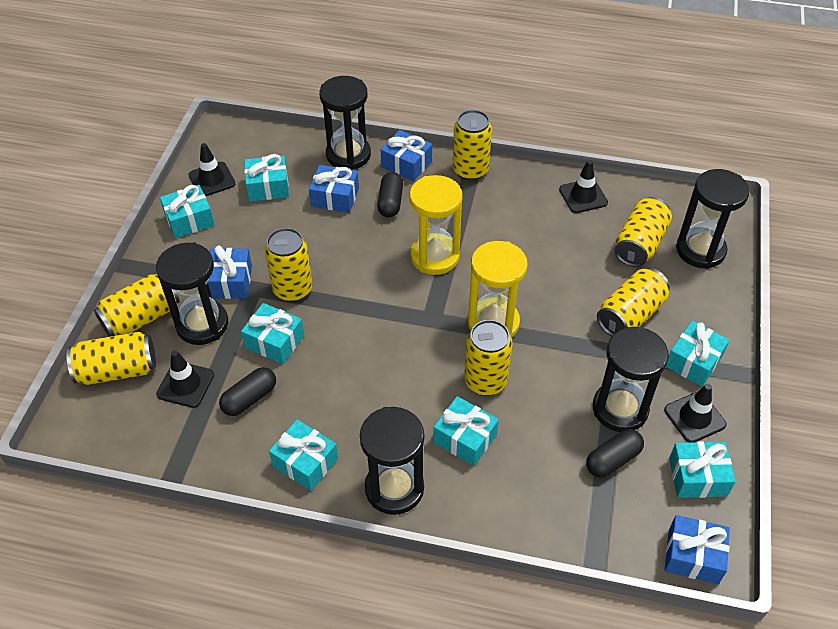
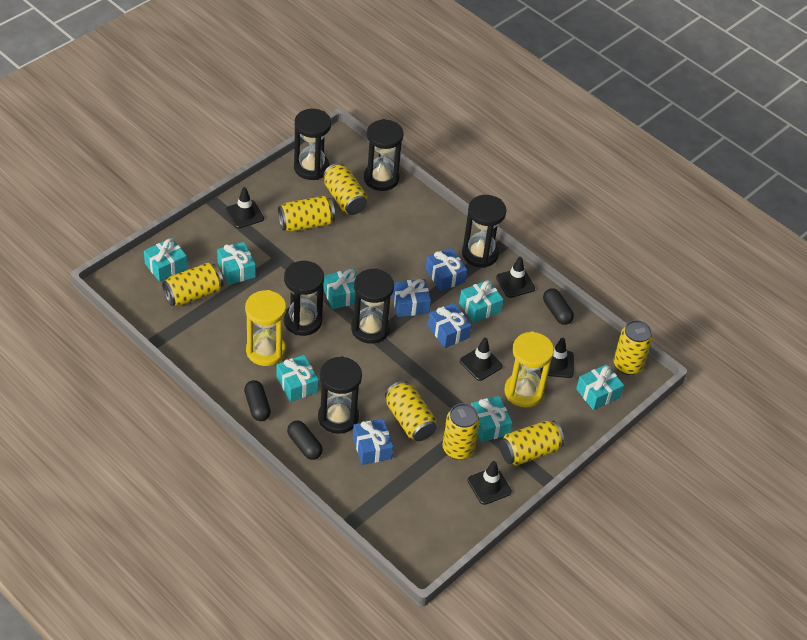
black hourglass: 5 -> 6
black traffic cone: 4 -> 5

